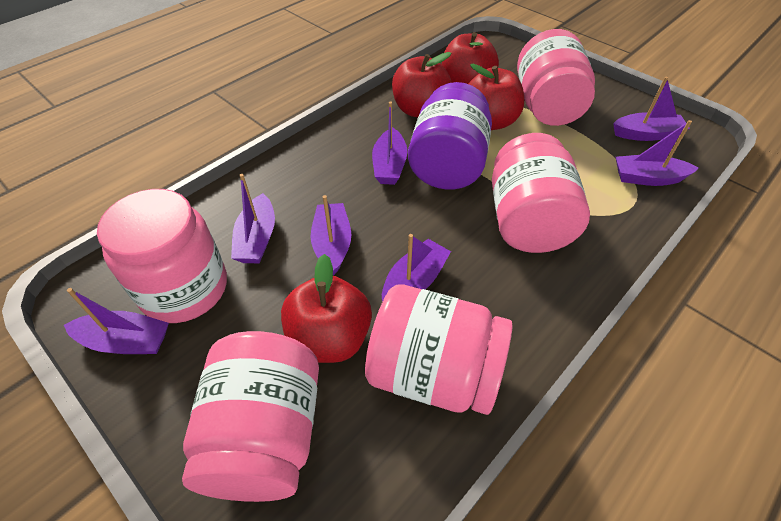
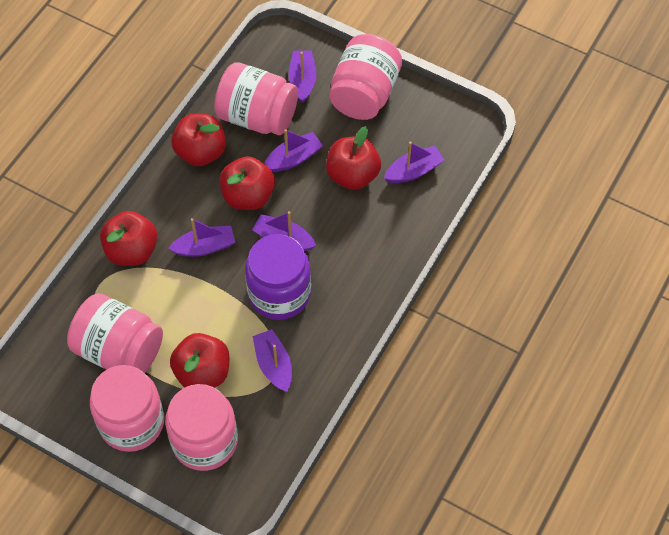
purple boat: 7 -> 6
red apple: 4 -> 5

